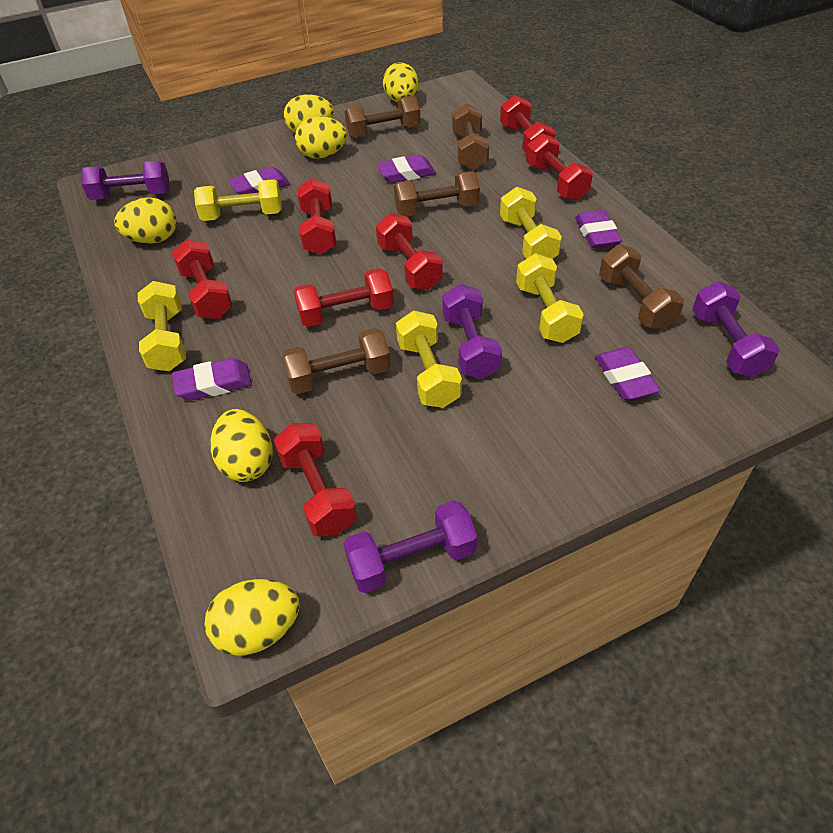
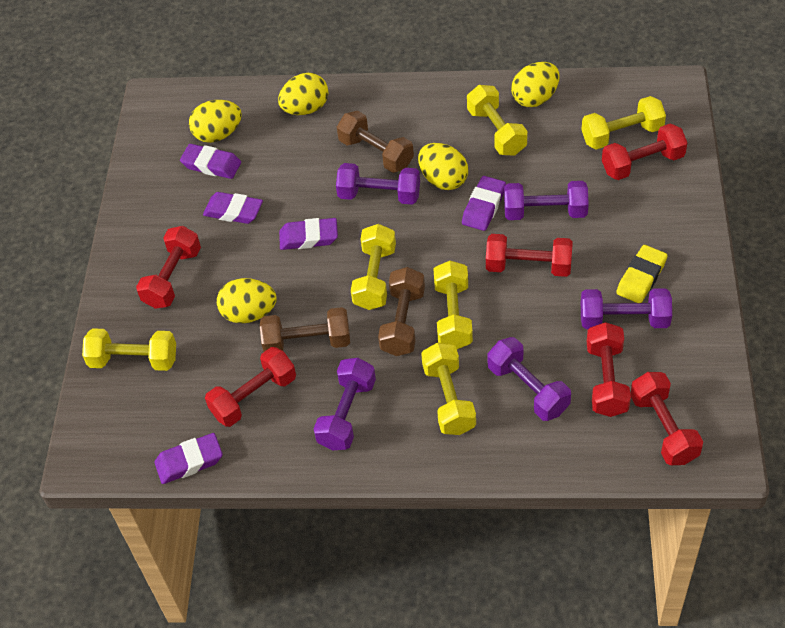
brown dumbbell: 5 -> 3
purple dumbbell: 4 -> 5
red dumbbell: 7 -> 6
yellow dumbbell: 5 -> 6
yellow egg: 6 -> 5
yellow eraser: 0 -> 1

